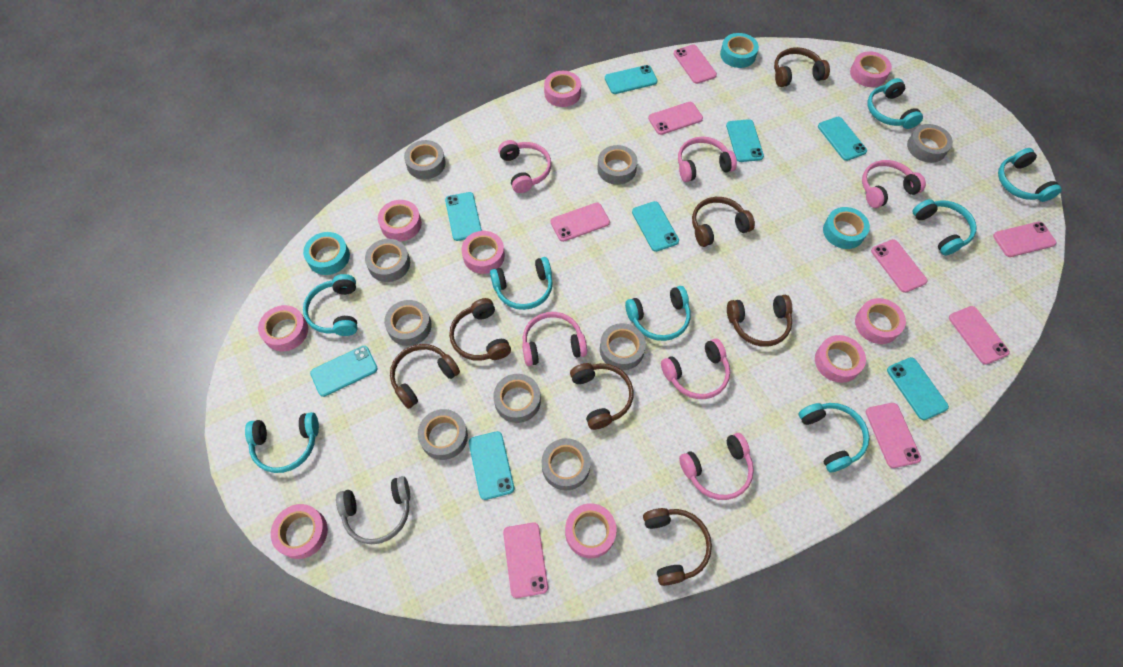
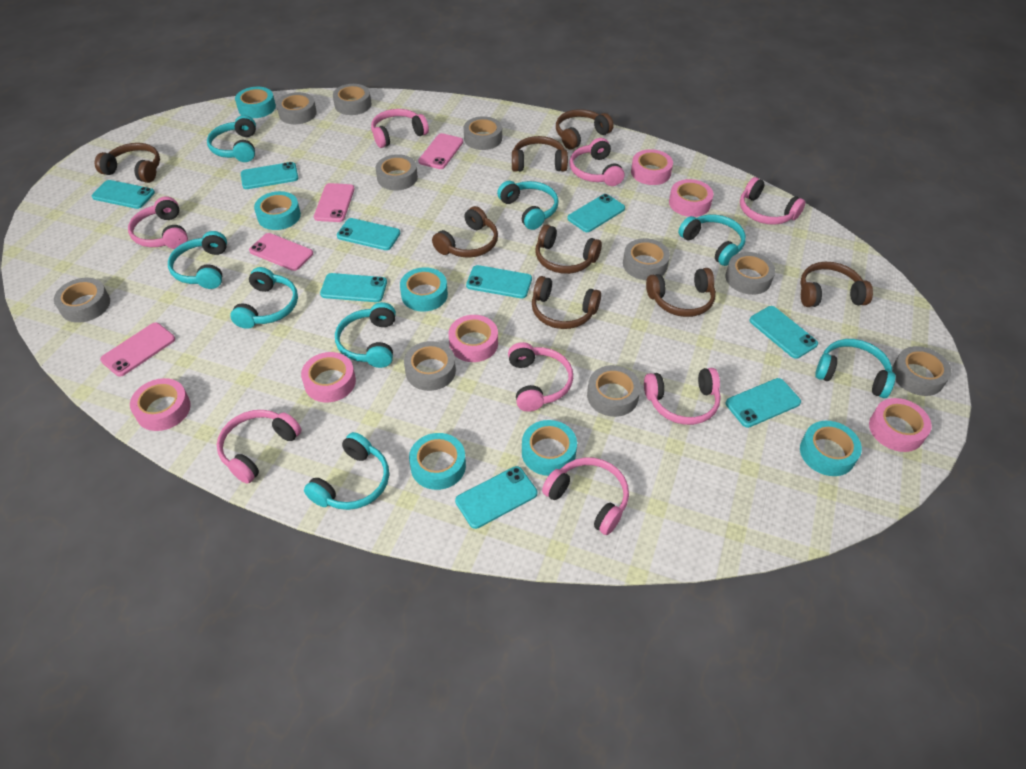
brown headphones: 7 -> 8
grey headphones: 1 -> 0
grey tape: 9 -> 10
pink headphones: 6 -> 8
pink phone: 8 -> 4
pink tape: 9 -> 6
turquoise phone: 8 -> 9
turquoise tape: 3 -> 6

